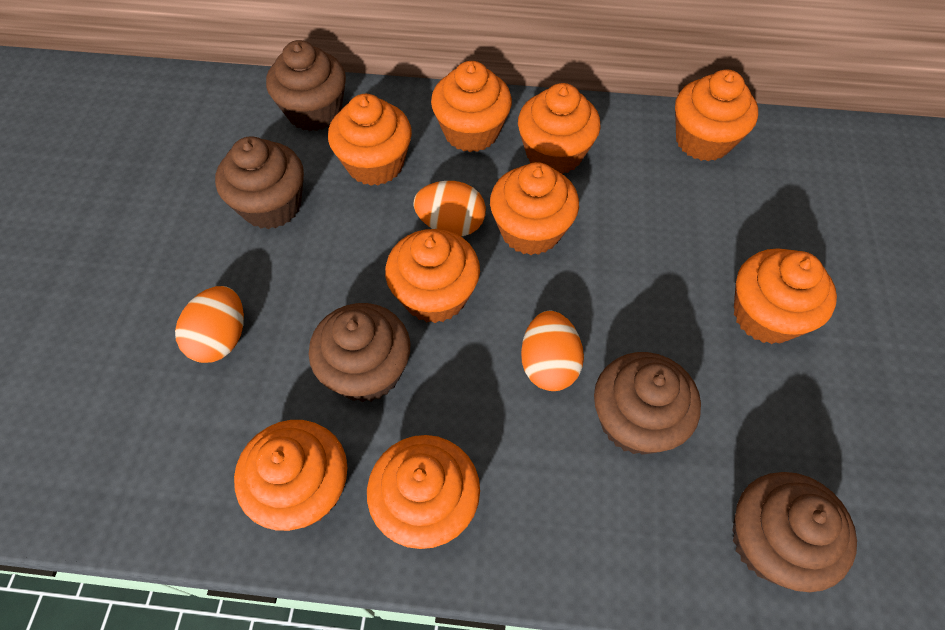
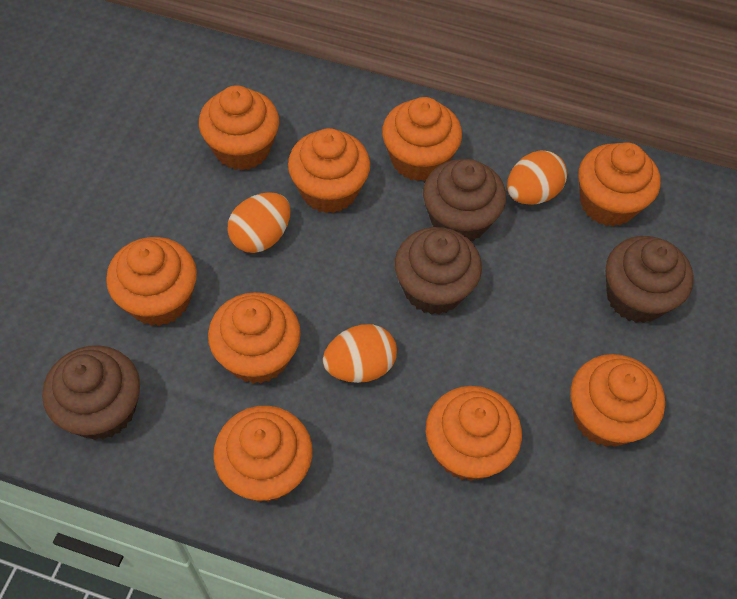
brown cupcake: 5 -> 4

